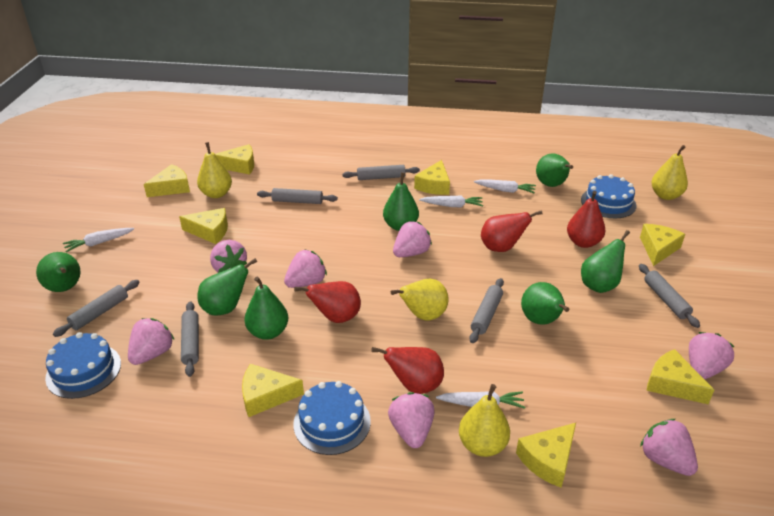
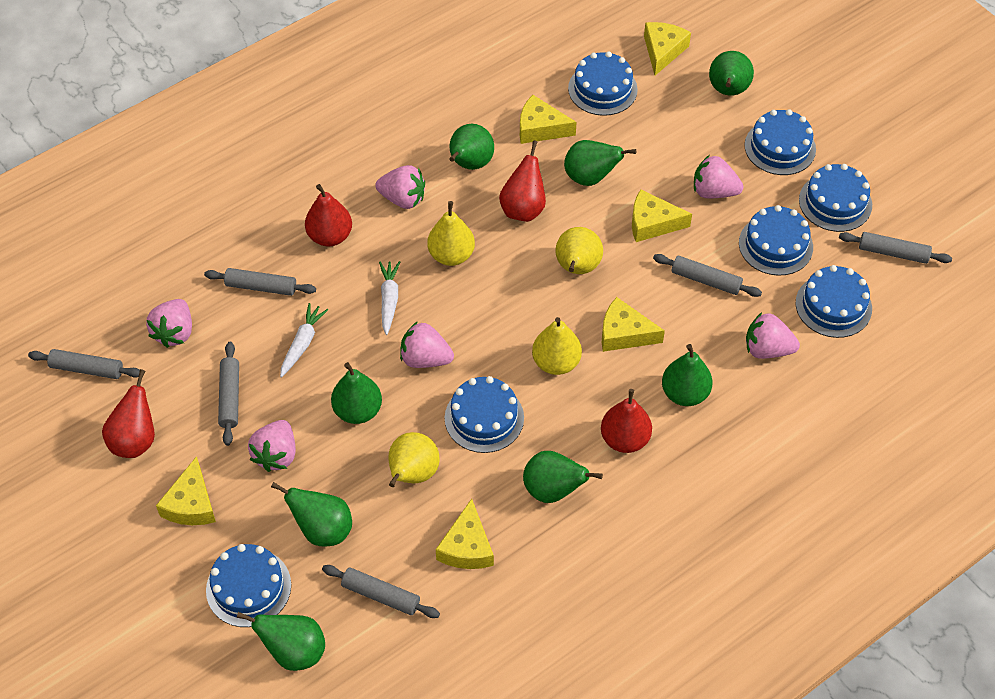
blue cake: 3 -> 7
green pear: 7 -> 8
pink strawberry: 7 -> 6
white carrot: 4 -> 2
yellow cheese: 8 -> 6

